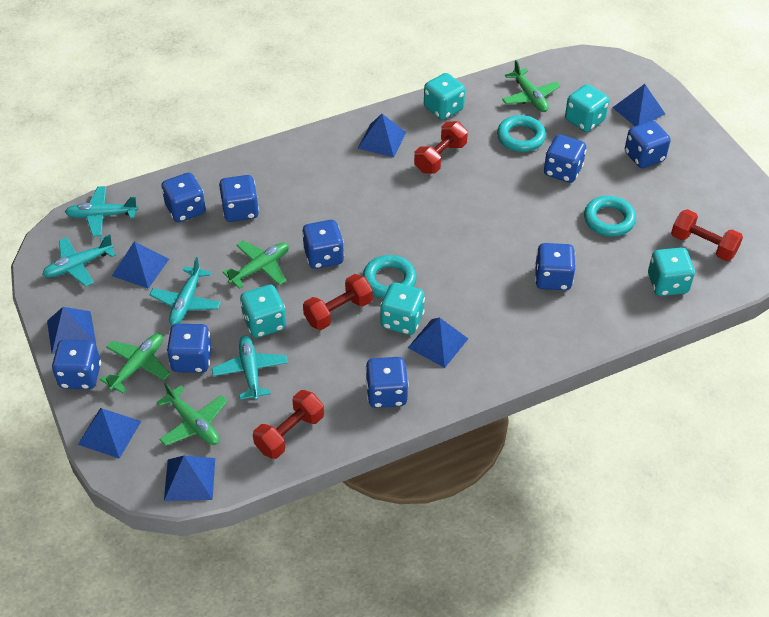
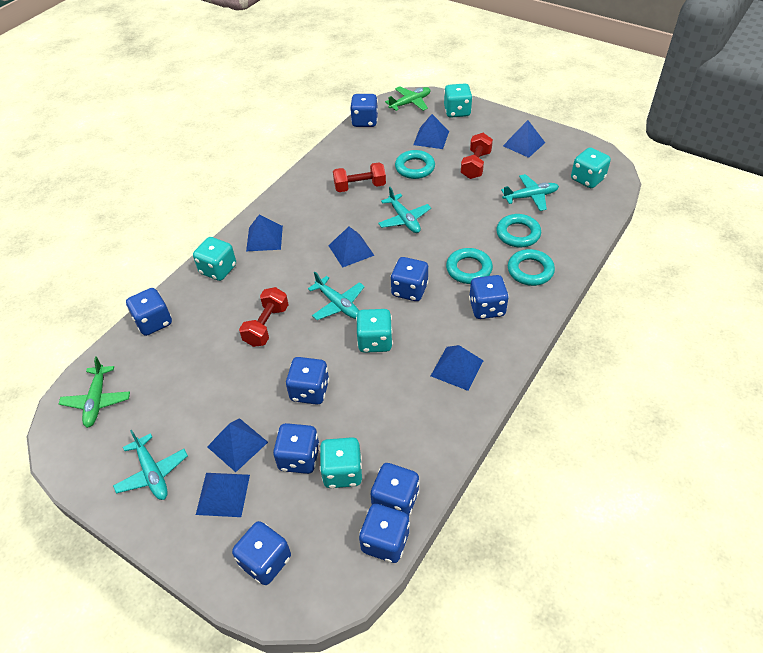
green plane: 4 -> 2
red dumbbell: 4 -> 3
turquoise ring: 3 -> 4

